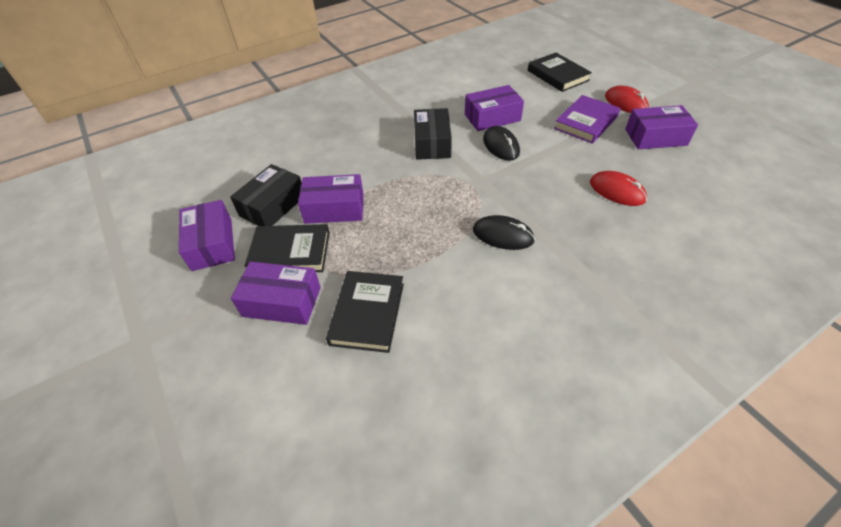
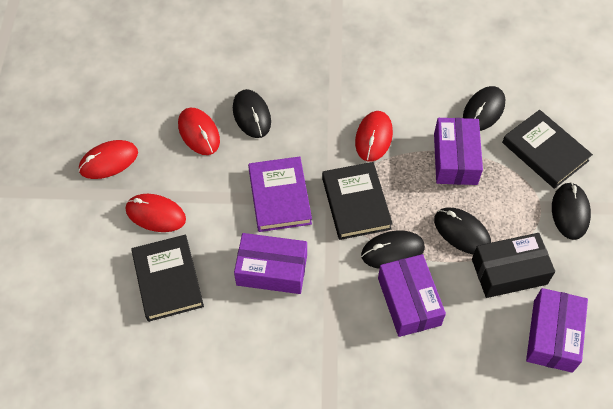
black box: 2 -> 1
black mouse: 2 -> 5
purple box: 5 -> 4
red mouse: 2 -> 4

